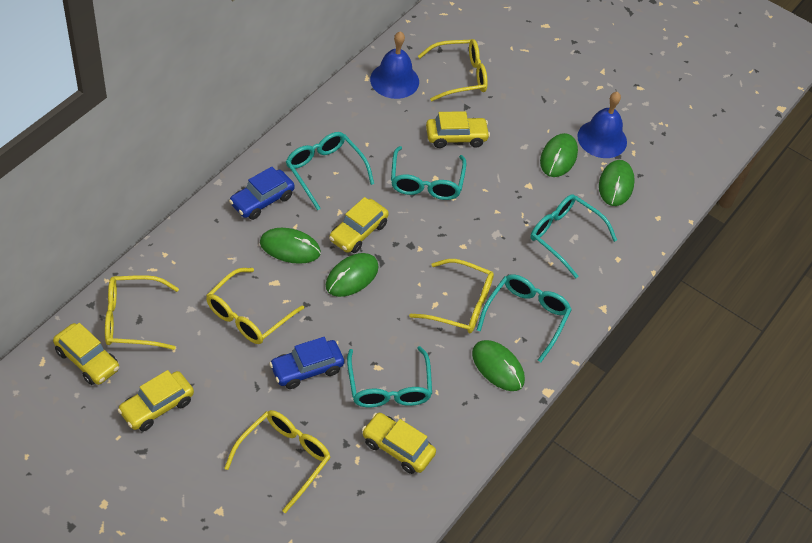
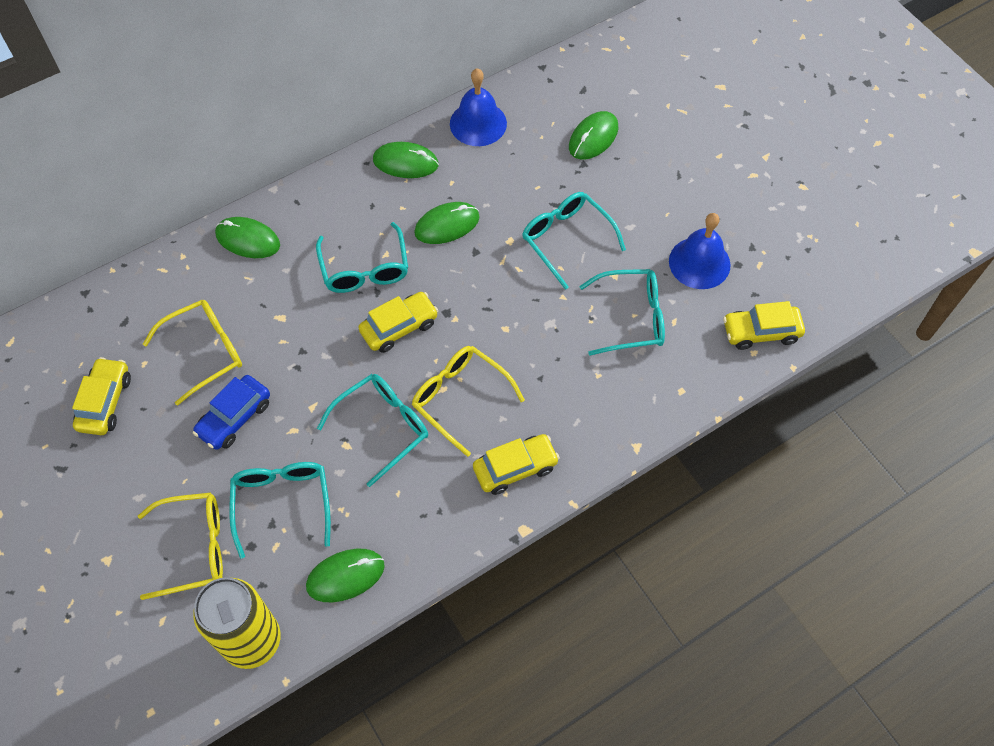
blue car: 2 -> 1
yellow can: 0 -> 1
yellow car: 5 -> 4
yellow glasses: 5 -> 3

